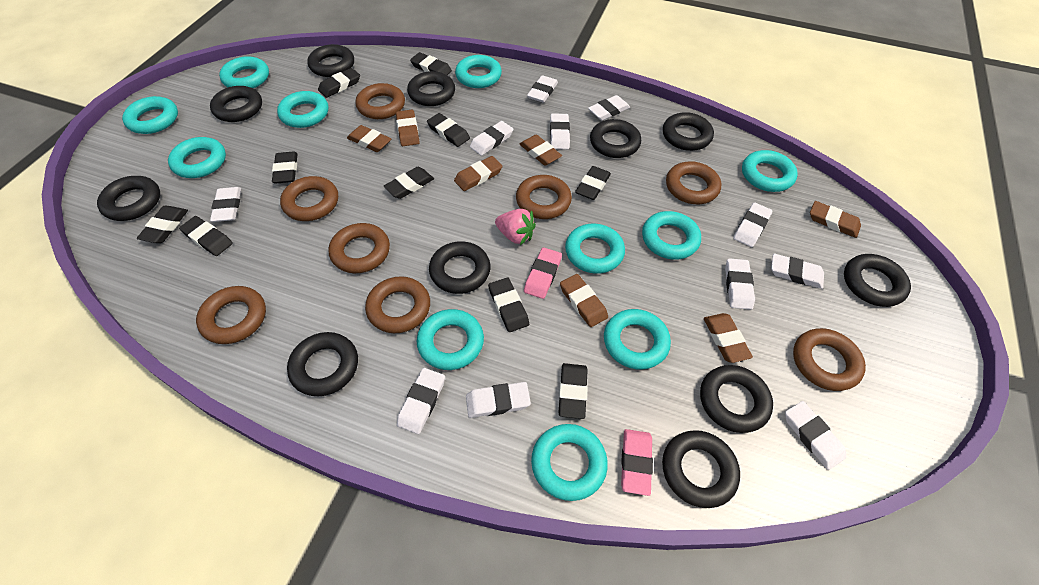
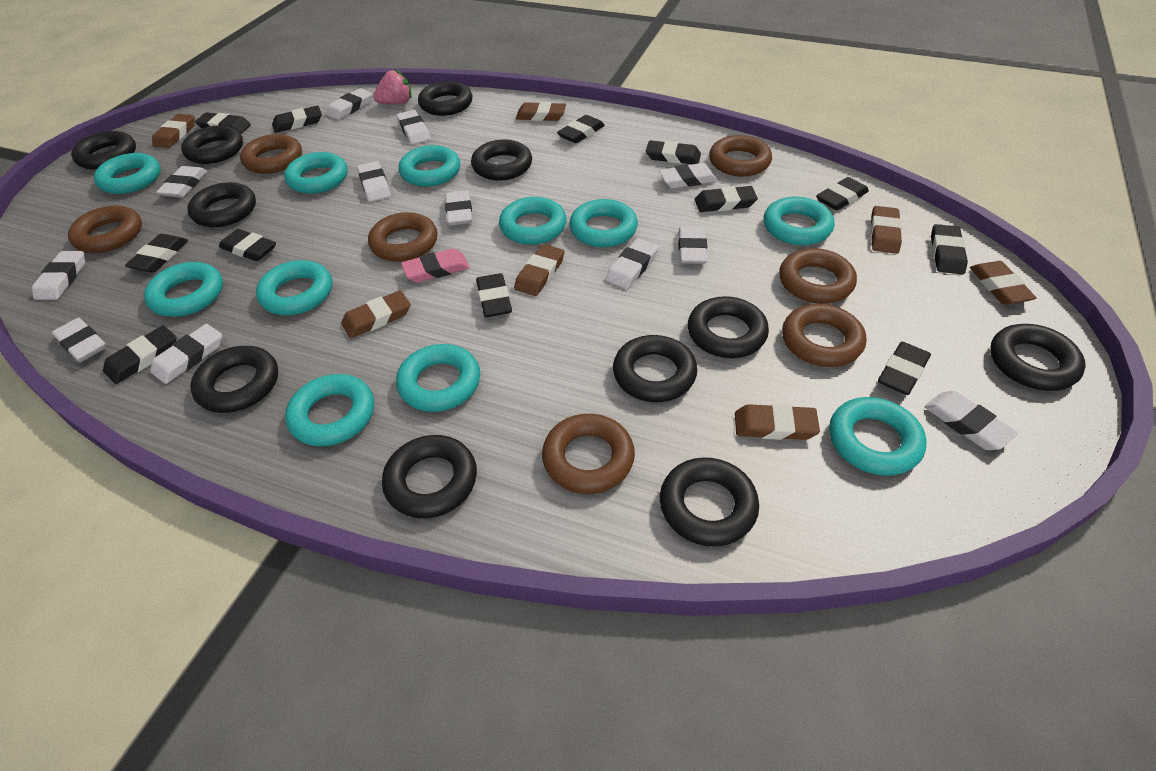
black eraser: 10 -> 12
brown ring: 8 -> 7
pink eraser: 2 -> 1
white eraser: 11 -> 12

